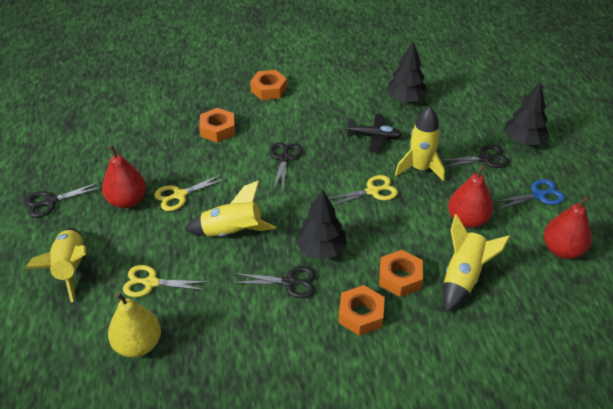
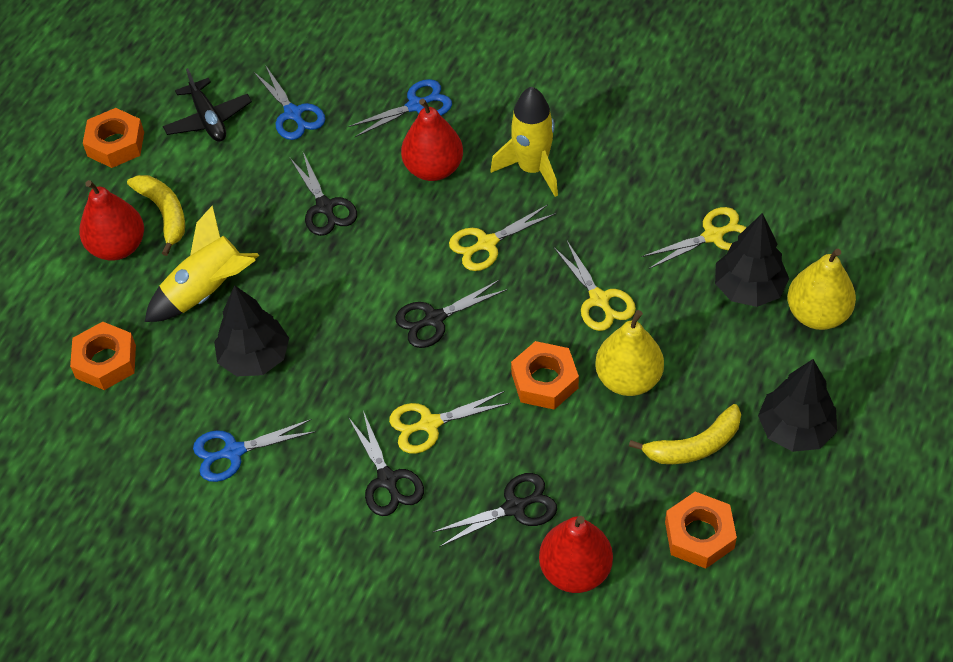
blue scissors: 1 -> 3
yellow banana: 0 -> 2
yellow pear: 1 -> 2
yellow rocket: 4 -> 2
yellow scissors: 3 -> 4

